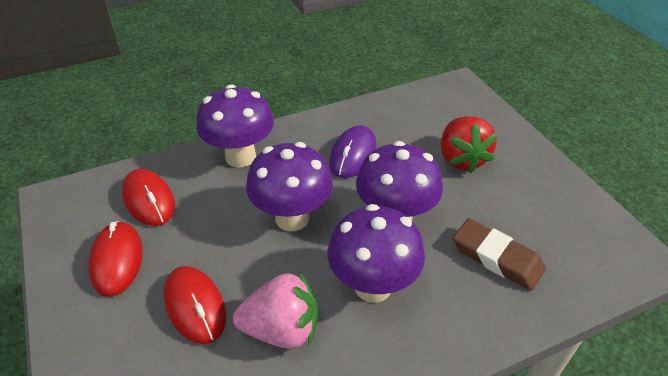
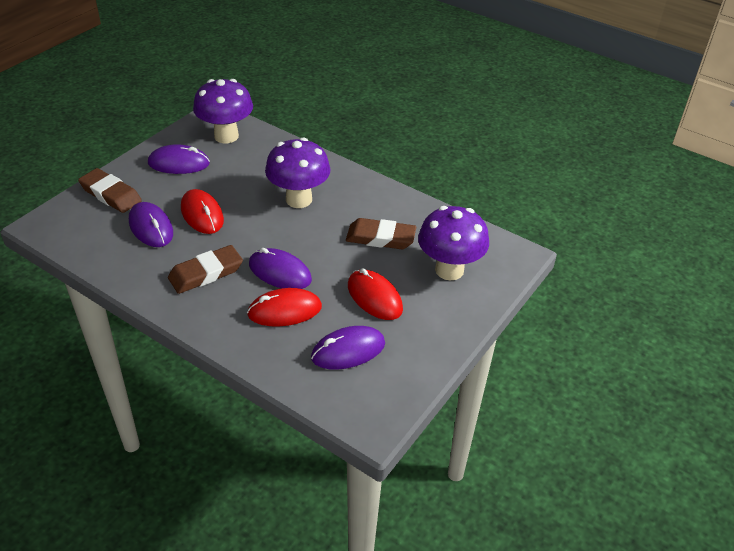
brown eraser: 1 -> 3
pink strawberry: 1 -> 0
purple mouse: 1 -> 4
purple mushroom: 4 -> 3
red strawberry: 1 -> 0

